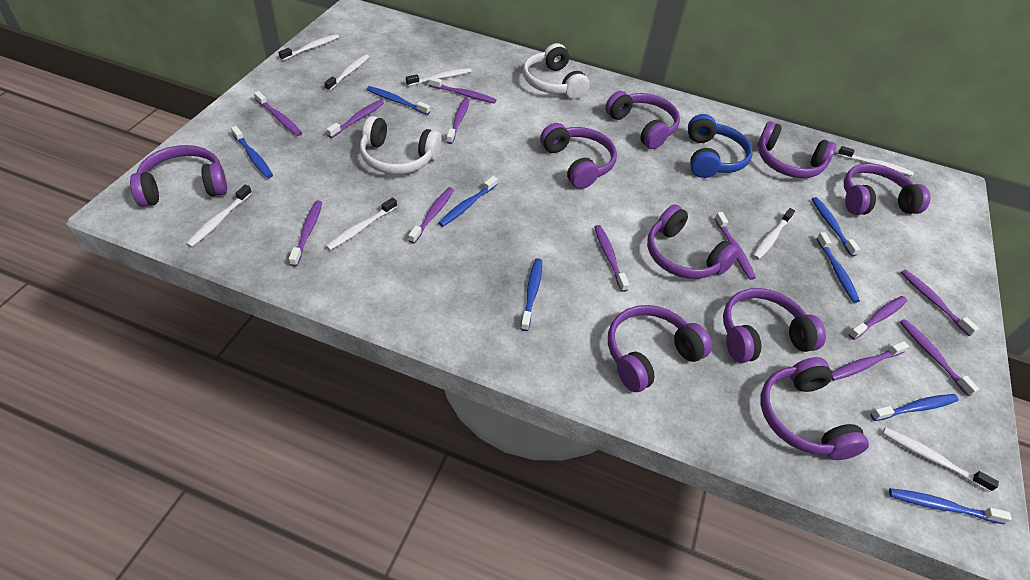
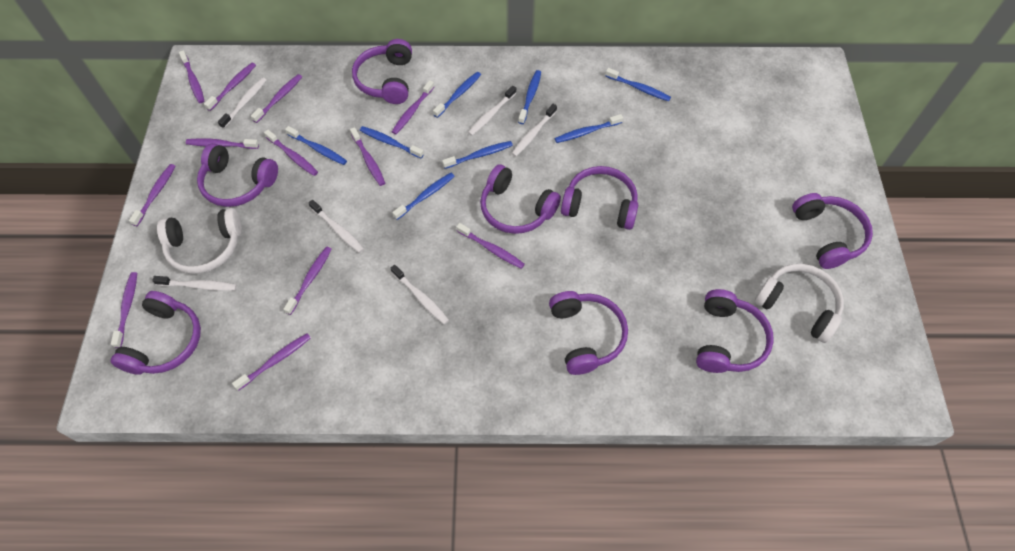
blue headphones: 1 -> 0
purple headphones: 9 -> 8
white toothbrush: 8 -> 6

